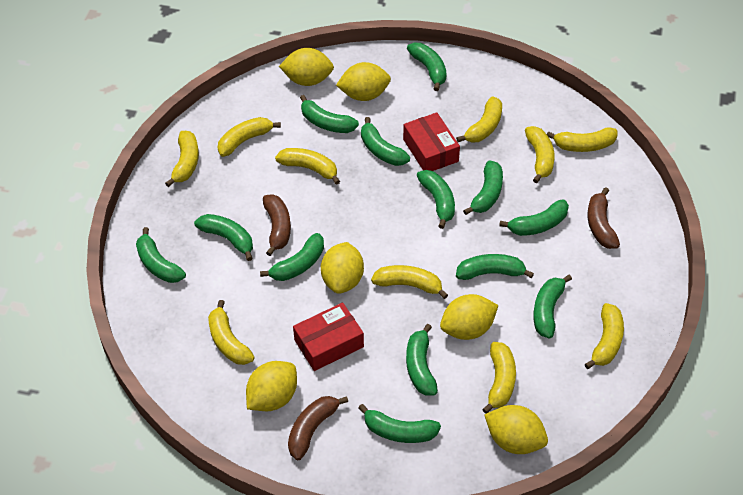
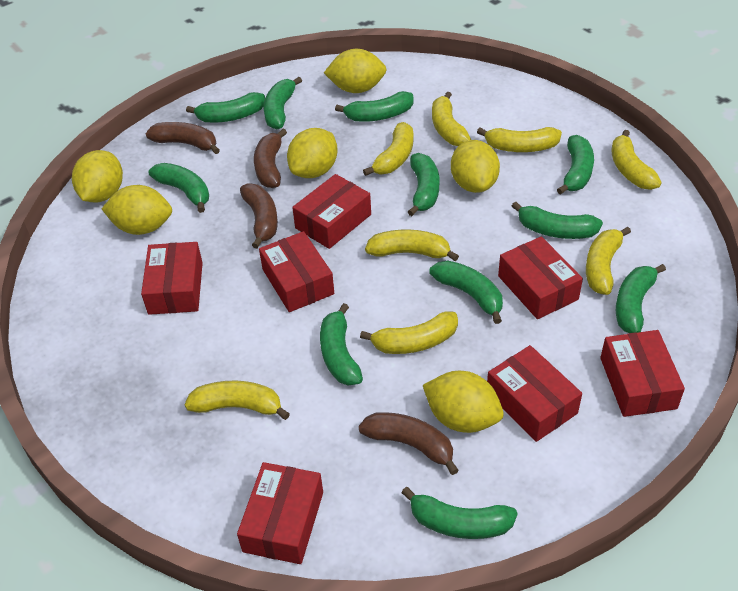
brown banana: 3 -> 4
green banana: 13 -> 11
red box: 2 -> 7
yellow banana: 10 -> 8

